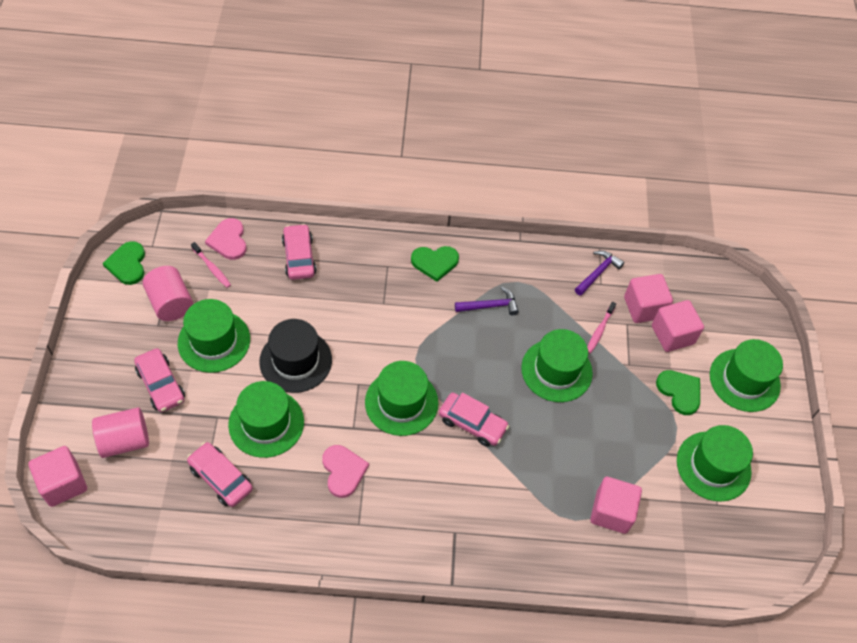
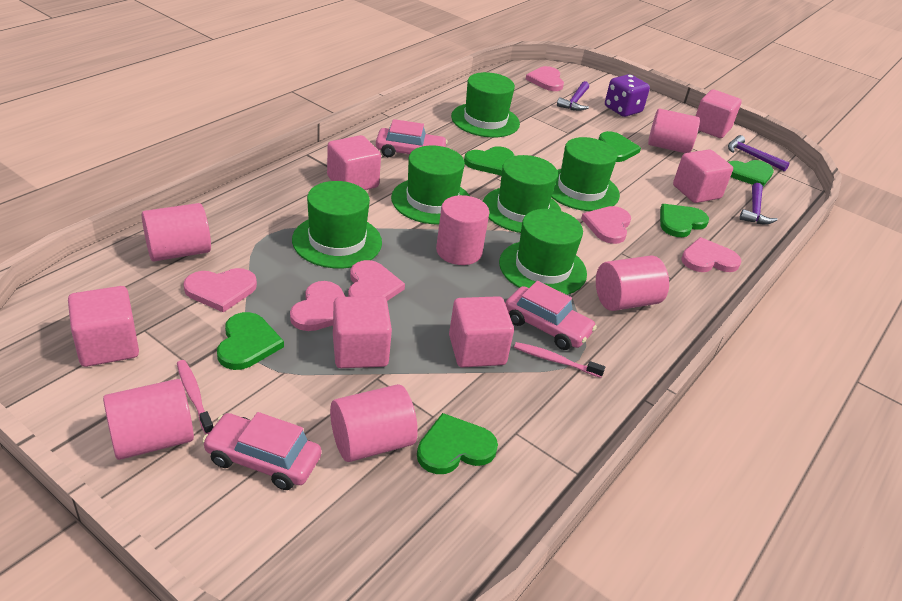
black hat: 1 -> 0
green heart: 3 -> 6
pink car: 4 -> 3
pink cube: 4 -> 6
pink cylinder: 2 -> 6
pink heart: 2 -> 6
purple dice: 0 -> 1
purple hammer: 2 -> 3

